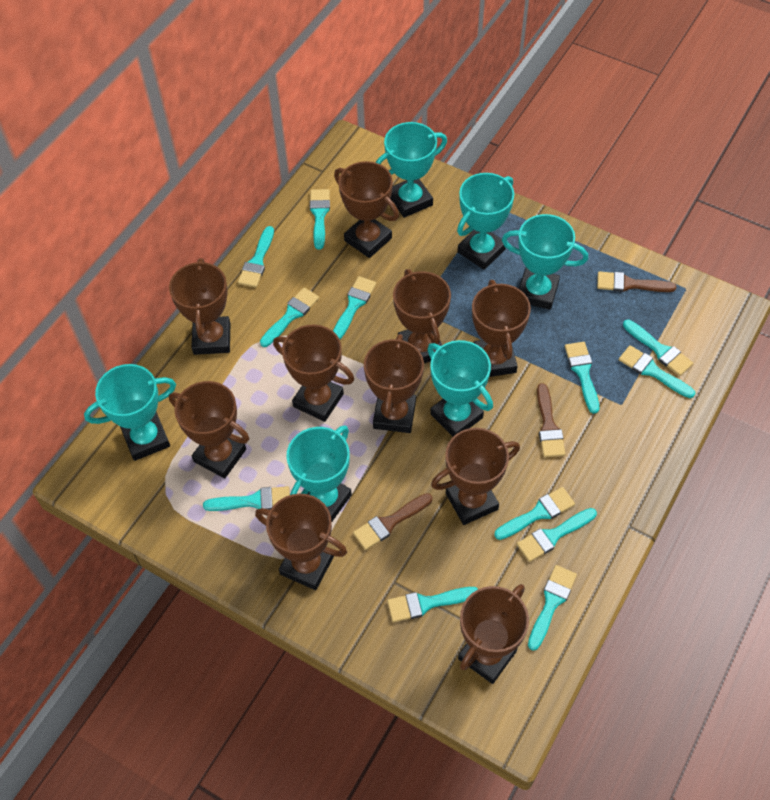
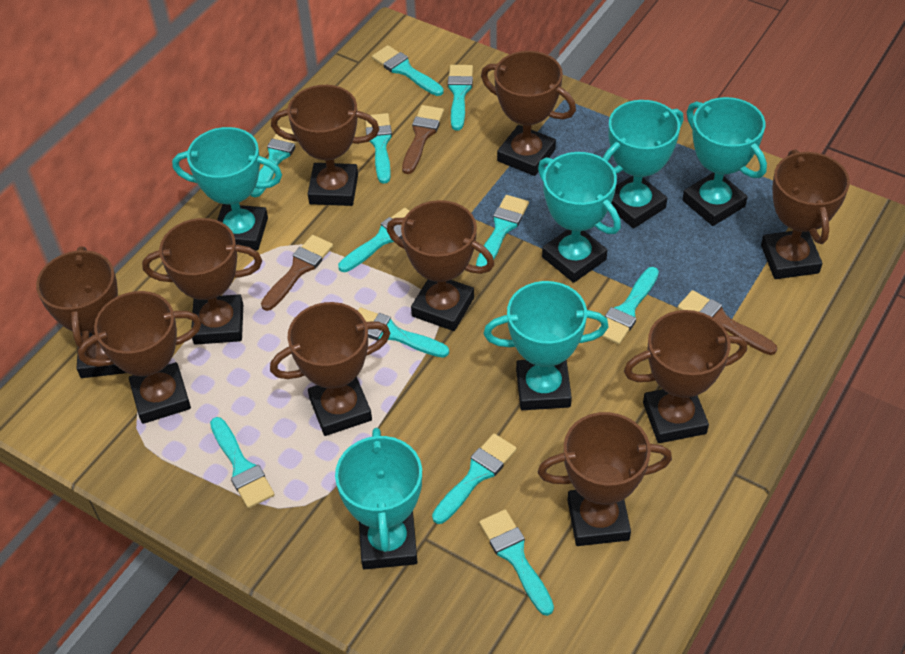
turquoise brush: 12 -> 11

